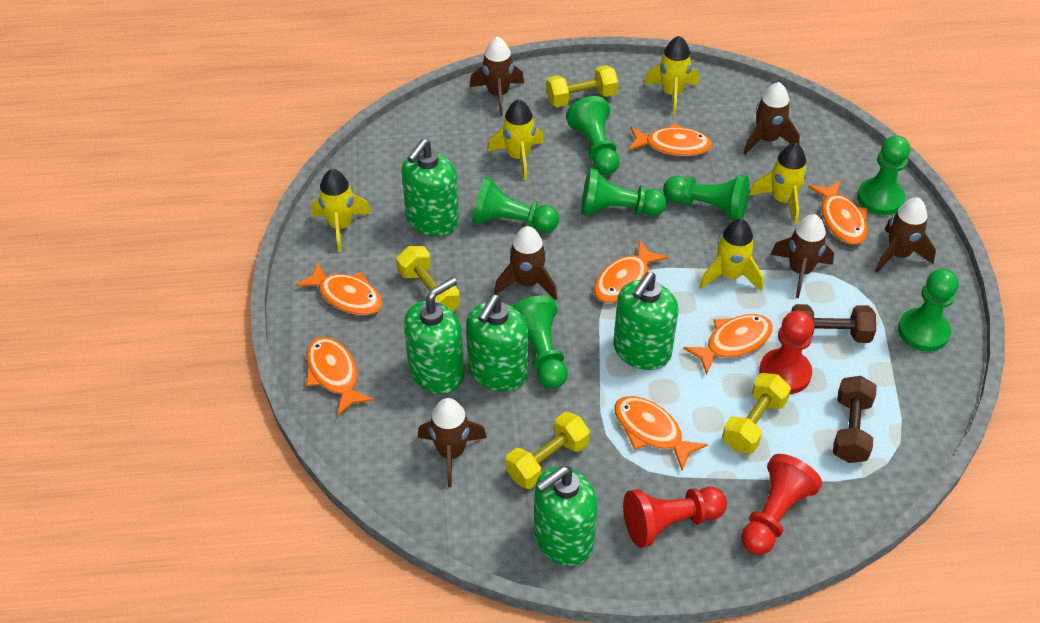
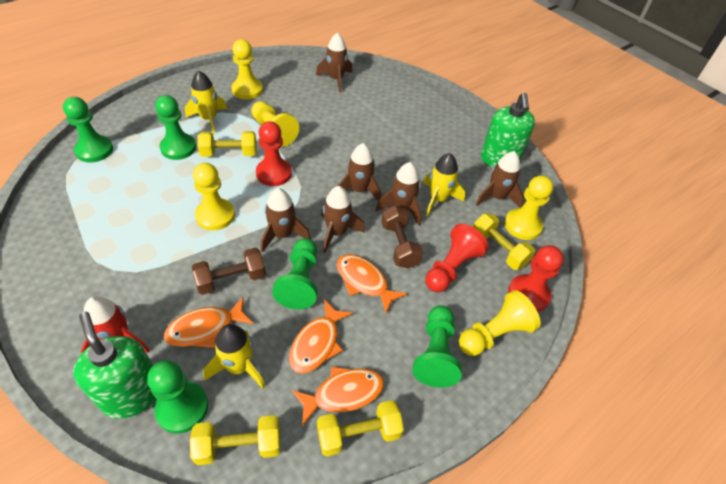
green pawn: 7 -> 5
green soap dispenser: 5 -> 2
orange fish: 7 -> 4
red rocket: 0 -> 1
yellow pawn: 0 -> 5
yellow rocket: 5 -> 3

